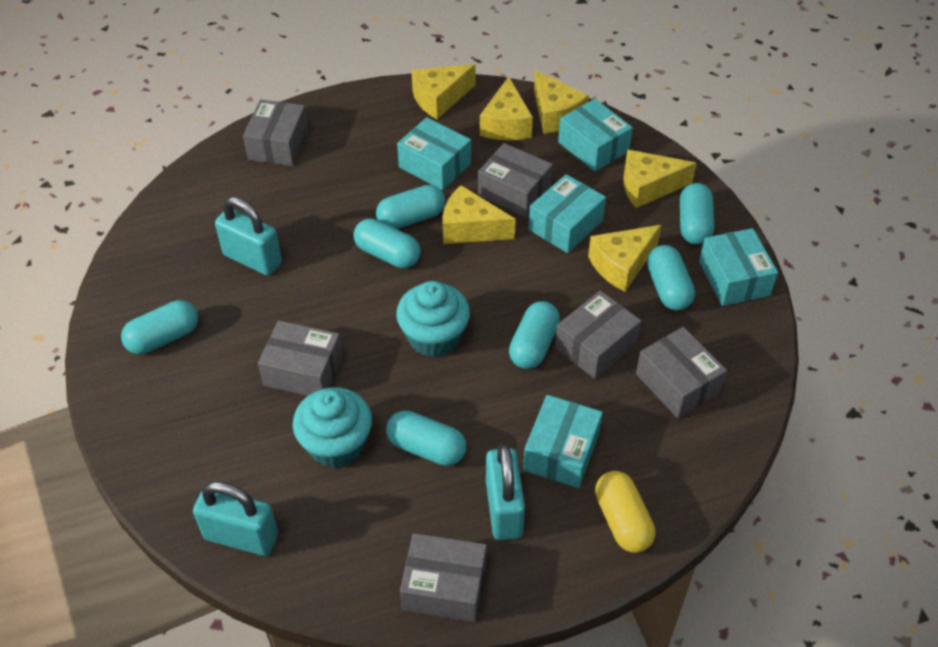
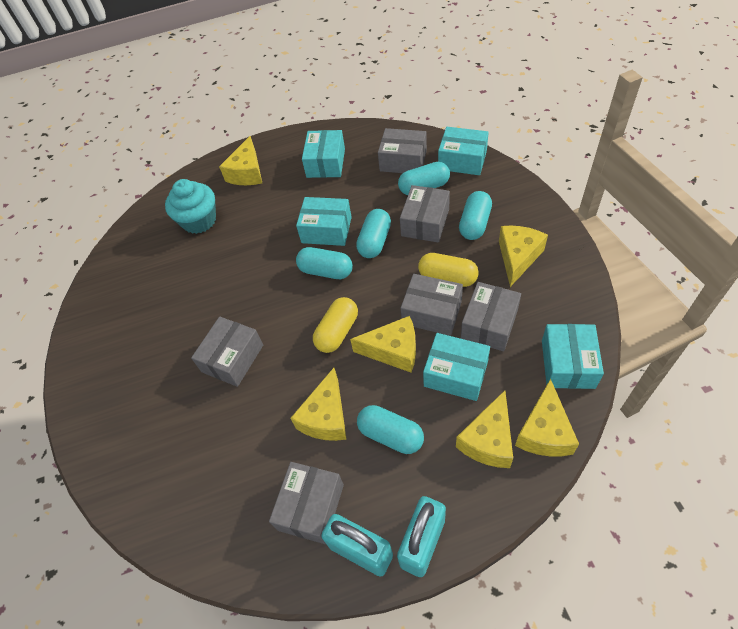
turquoise capsule: 7 -> 5
turquoise cupcake: 2 -> 1
turquoise padlock: 3 -> 2
yellow capsule: 1 -> 2

